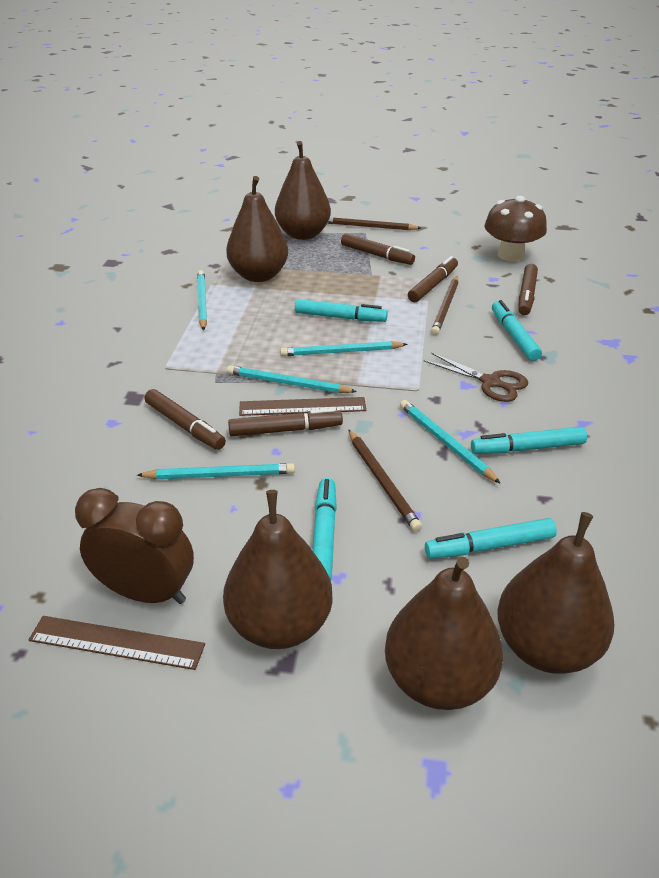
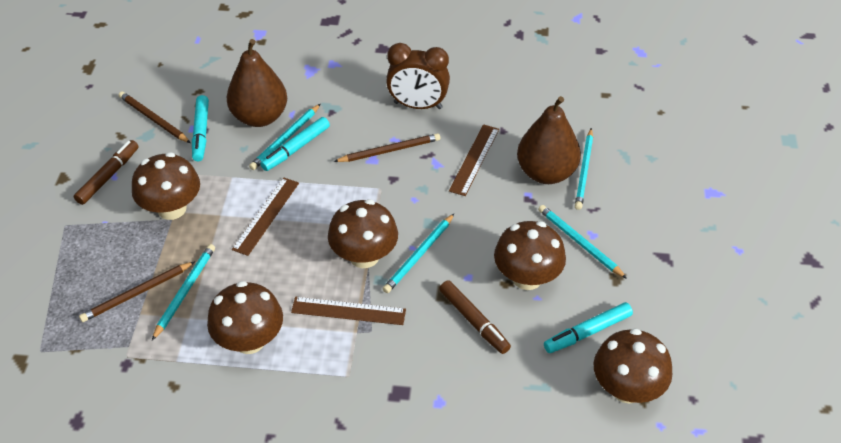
brown marker: 5 -> 2
brown mushroom: 1 -> 5
brown pear: 5 -> 2
brown ruler: 2 -> 3
brown scissors: 1 -> 0
turquoise marker: 5 -> 3

